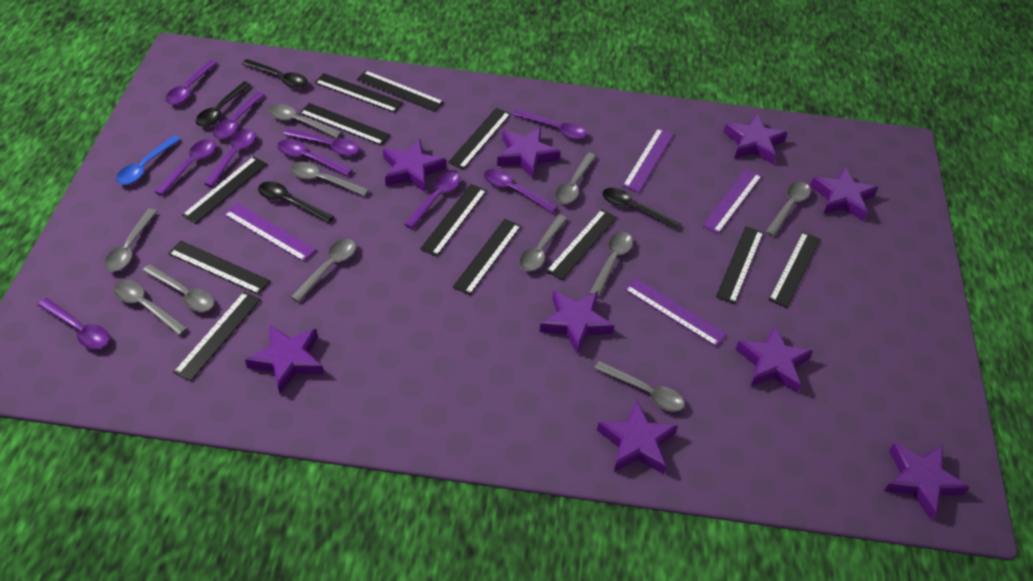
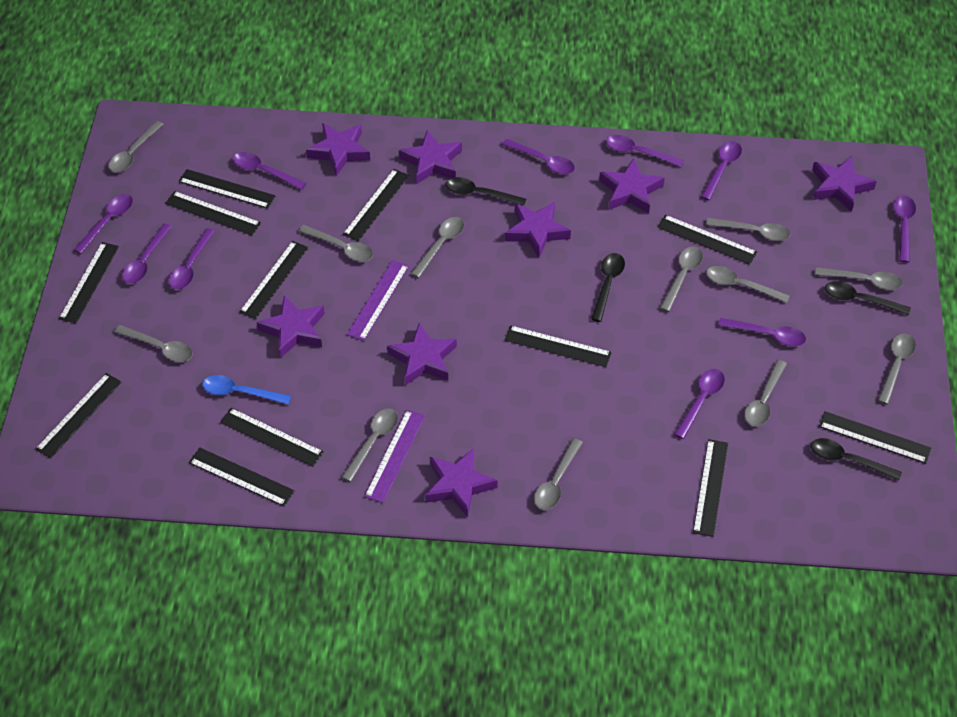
grey spoon: 11 -> 12
purple ruler: 4 -> 2
purple star: 9 -> 8

